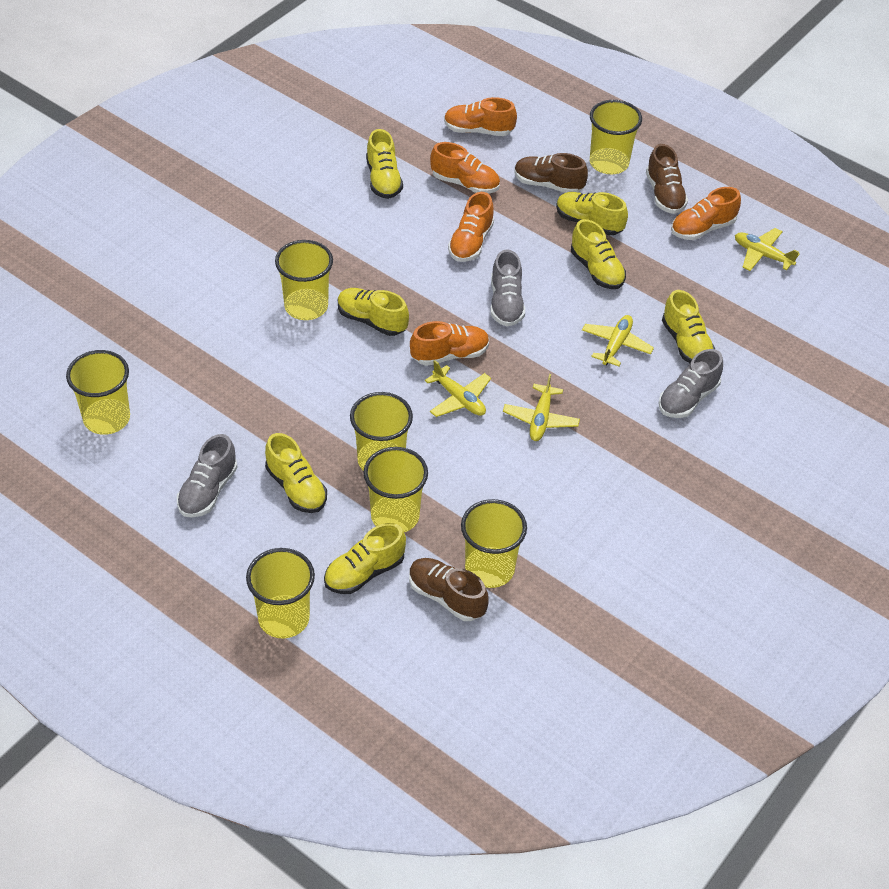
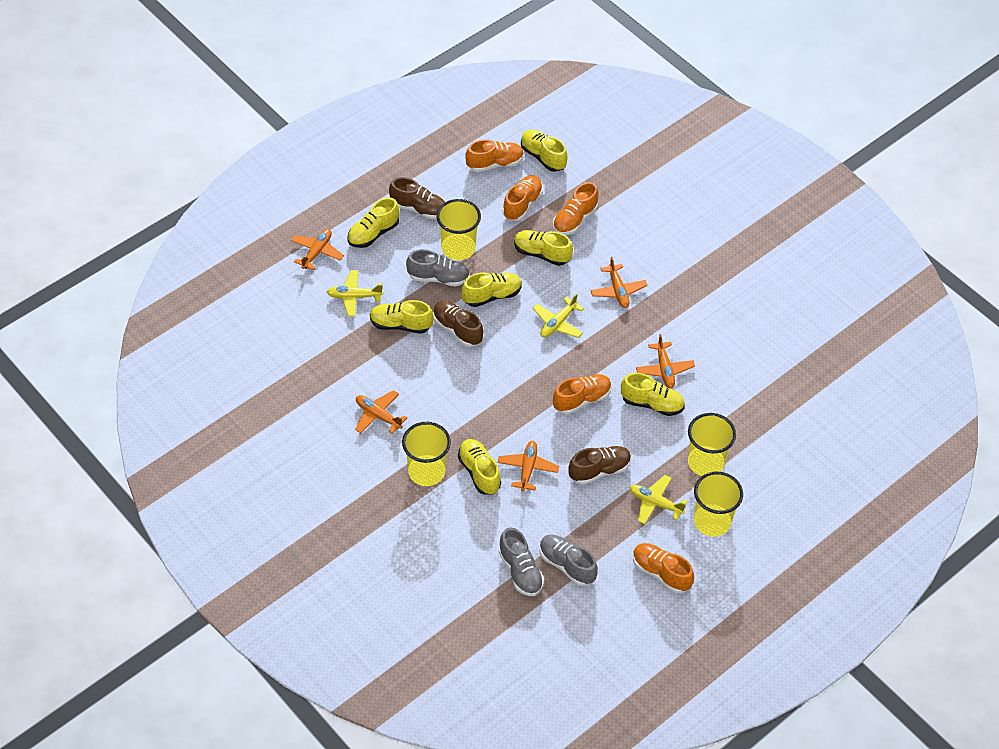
orange plane: 0 -> 5
yellow cup: 7 -> 4
yellow plane: 4 -> 3

